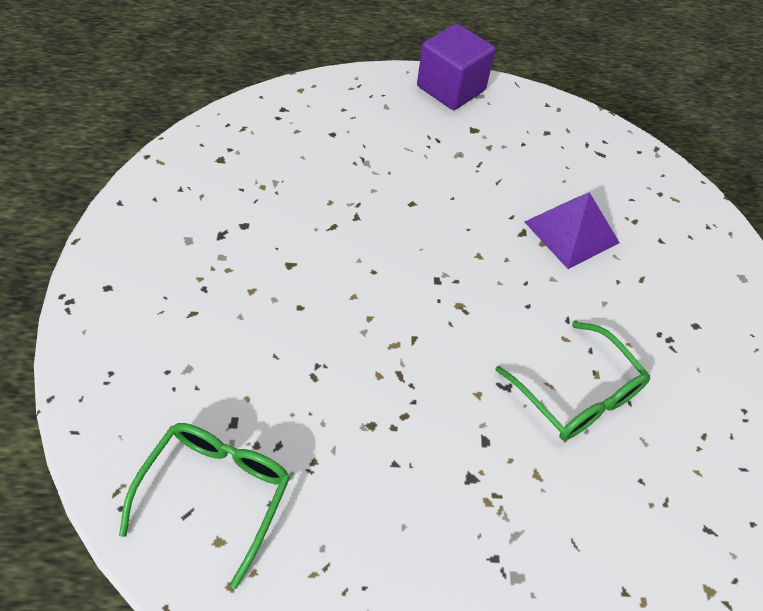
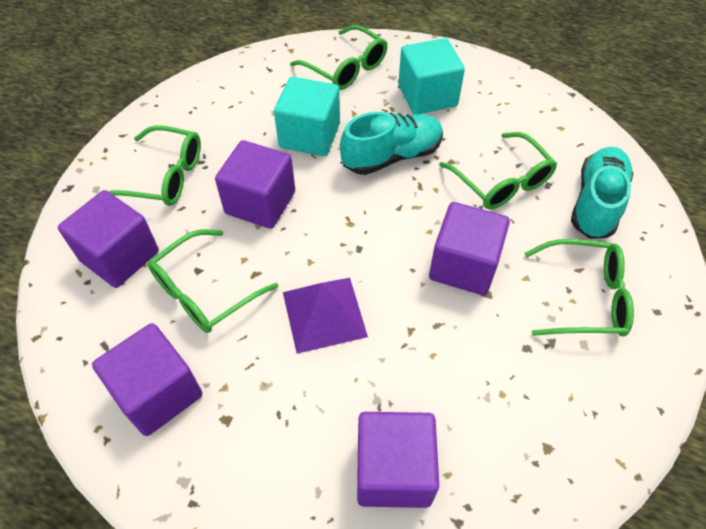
green glasses: 2 -> 5
purple cube: 1 -> 5
turquoise cube: 0 -> 2
turquoise shoe: 0 -> 2

